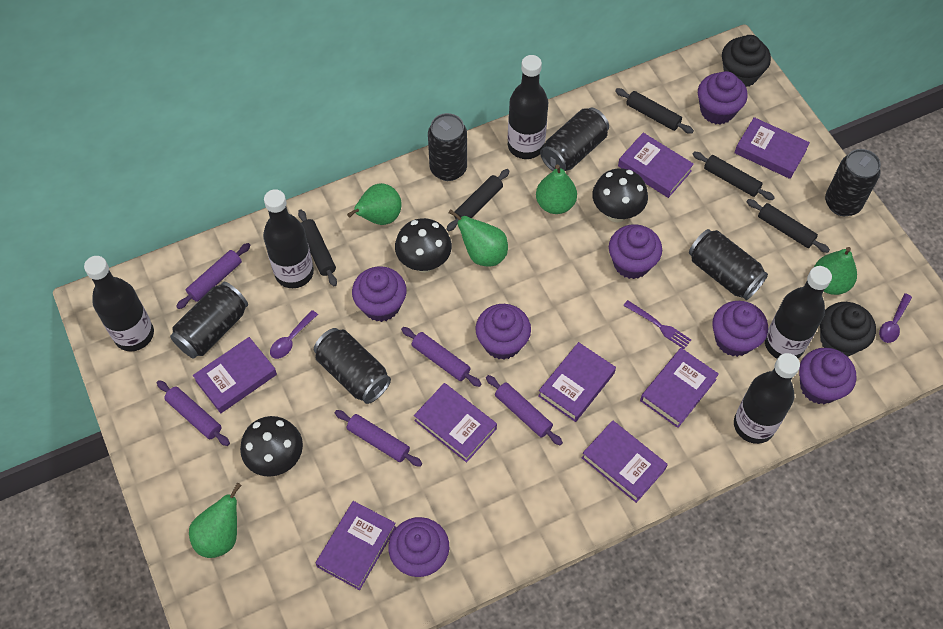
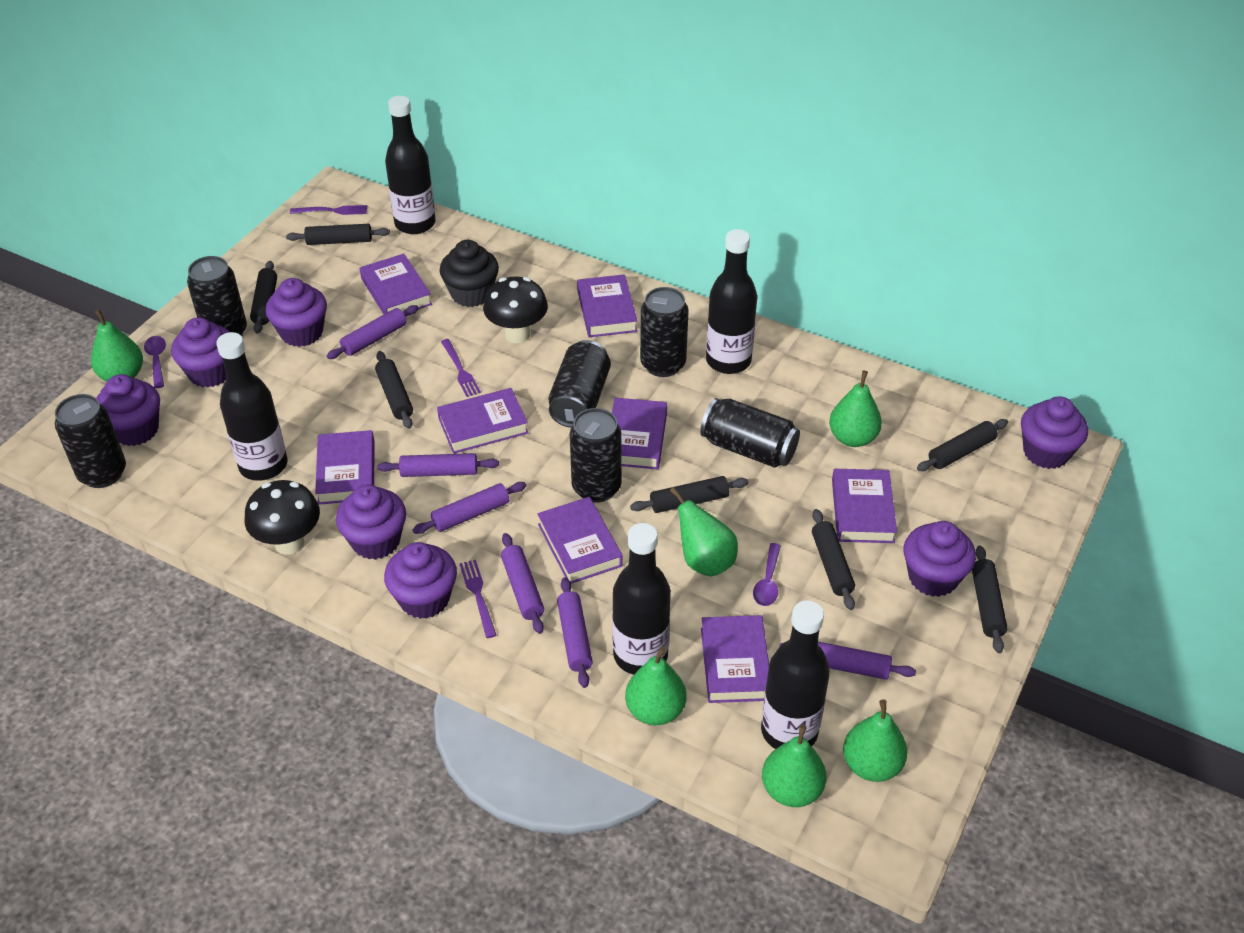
black cupcake: 2 -> 1
black mushroom: 3 -> 2
black rolling pin: 5 -> 7
green pear: 5 -> 6
purple fork: 1 -> 3
purple rolling pin: 5 -> 6

